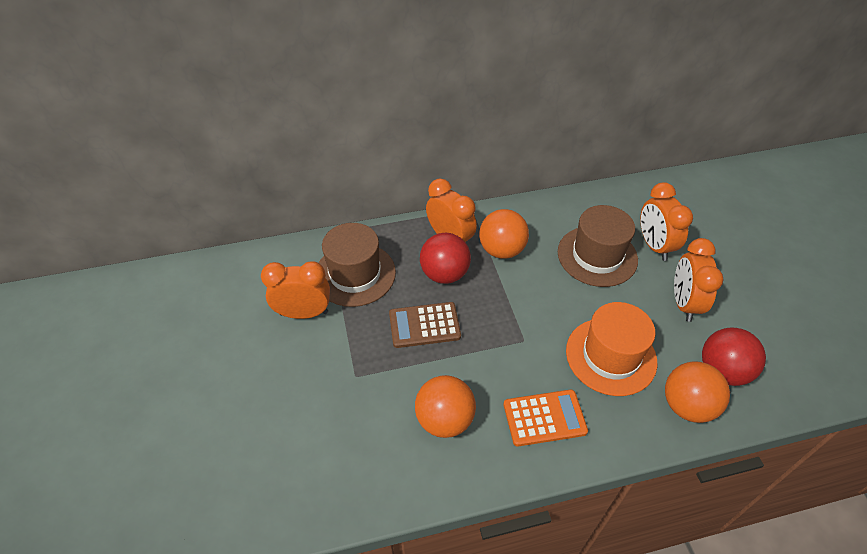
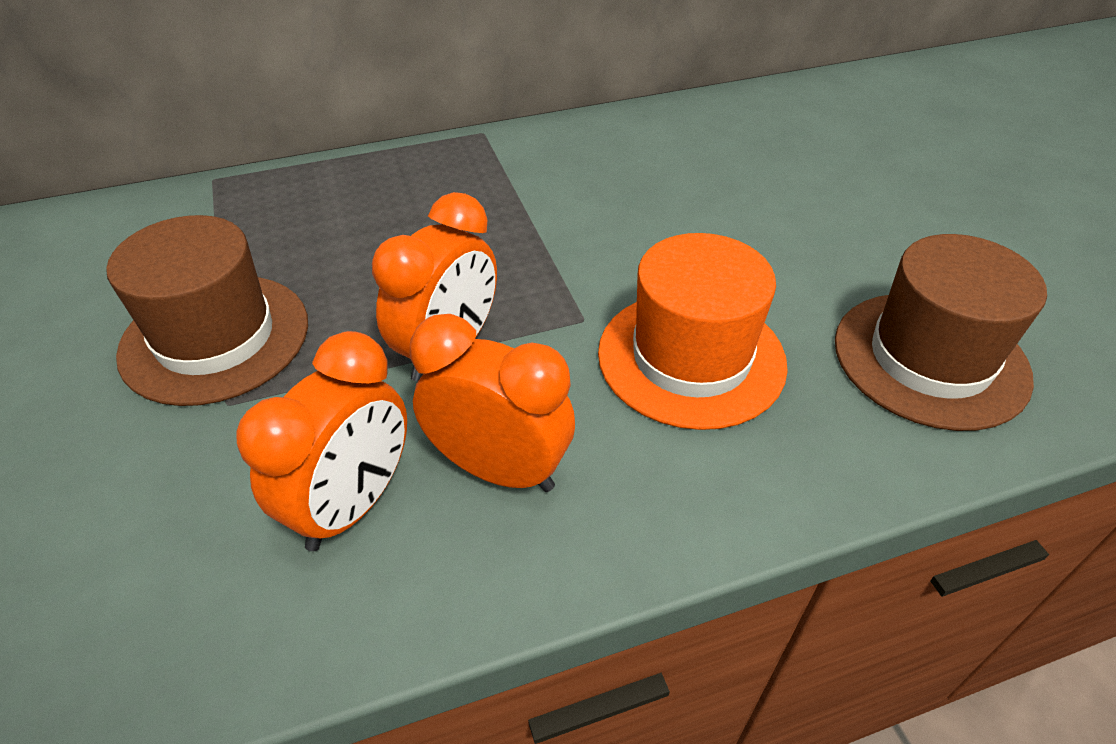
brown calculator: 1 -> 0
orange ball: 3 -> 0
orange calculator: 1 -> 0
orange clock: 4 -> 3
red ball: 2 -> 0

